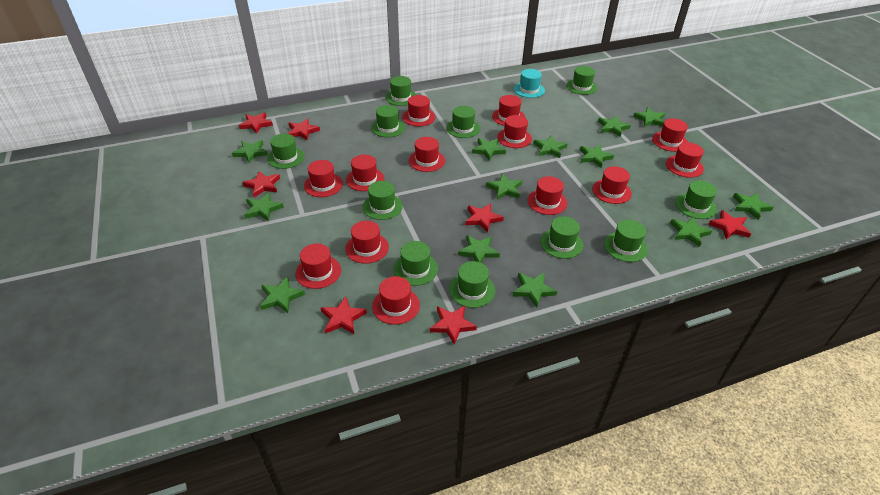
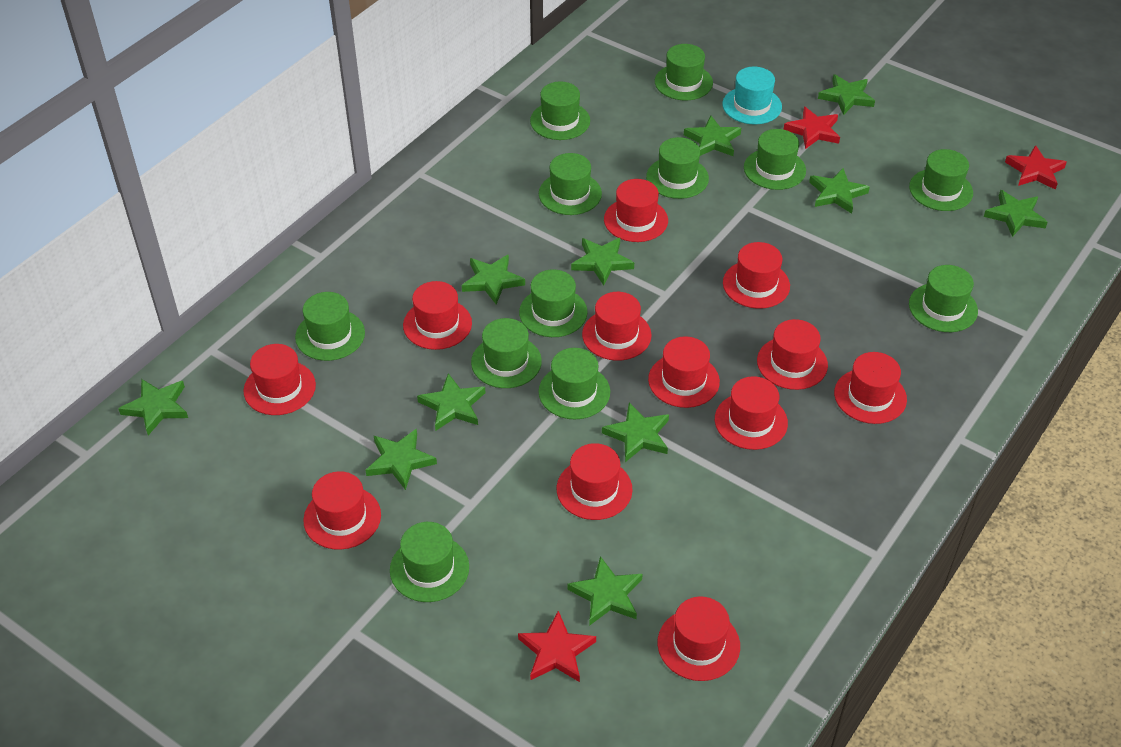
green hat: 11 -> 12
green star: 13 -> 11
red hat: 13 -> 12
red star: 7 -> 3

